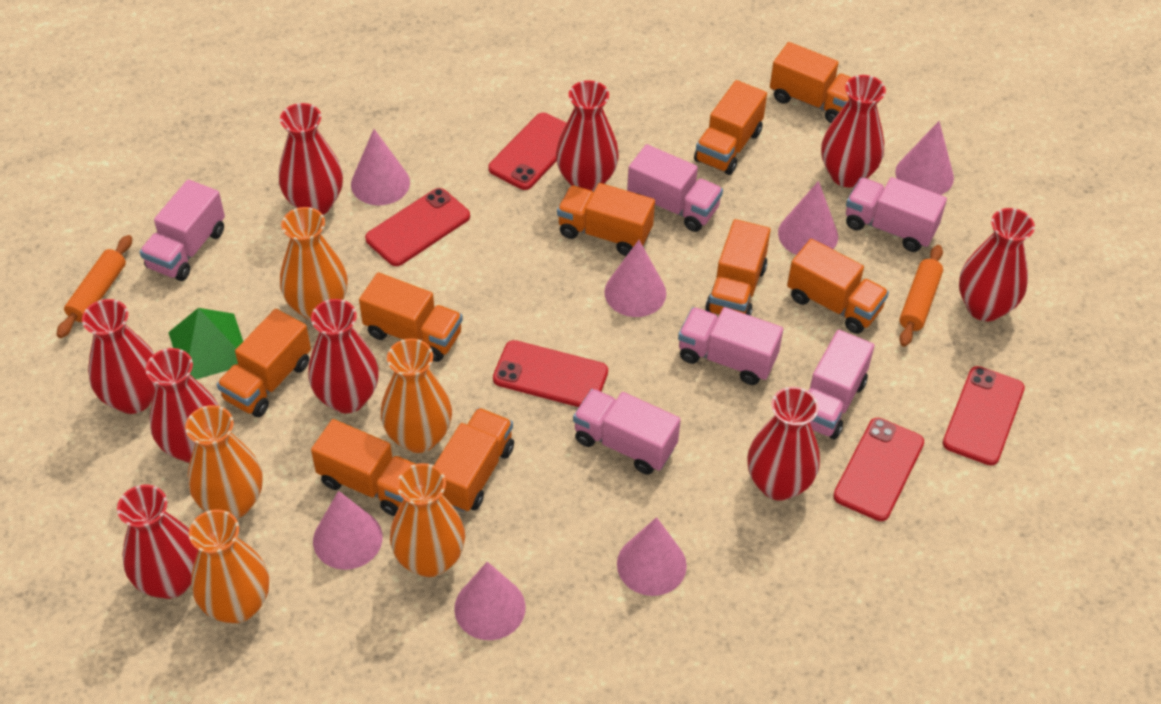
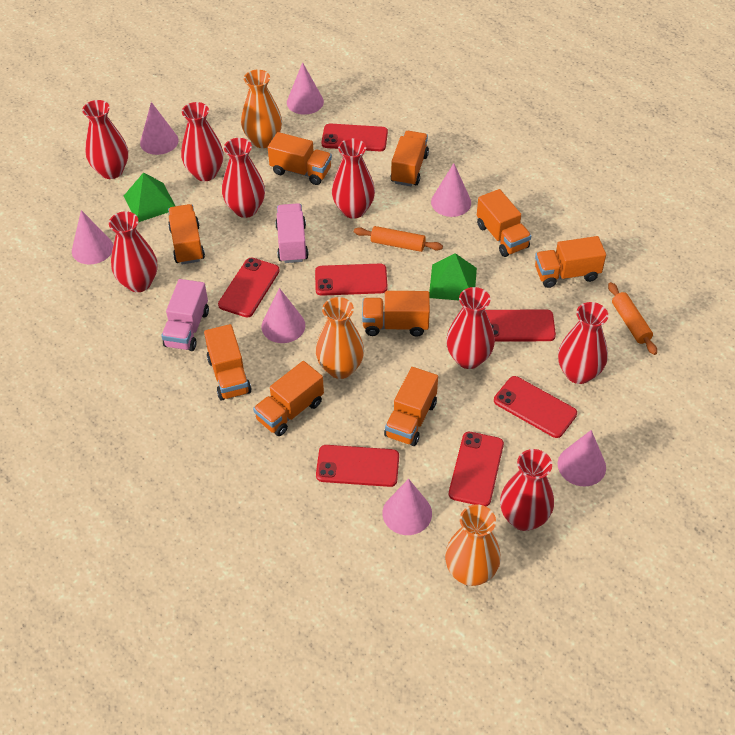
green pyramid: 1 -> 2
orange vase: 5 -> 3
pink truck: 6 -> 2
red phone: 5 -> 7
red vase: 9 -> 8

